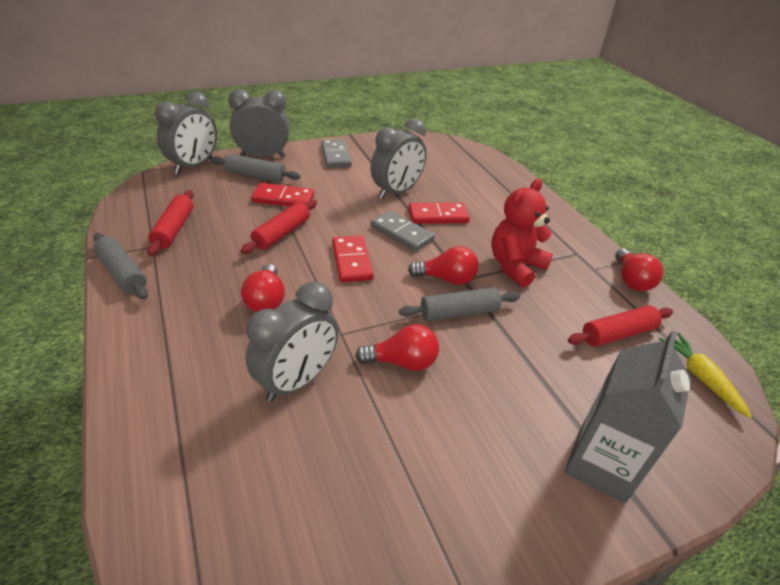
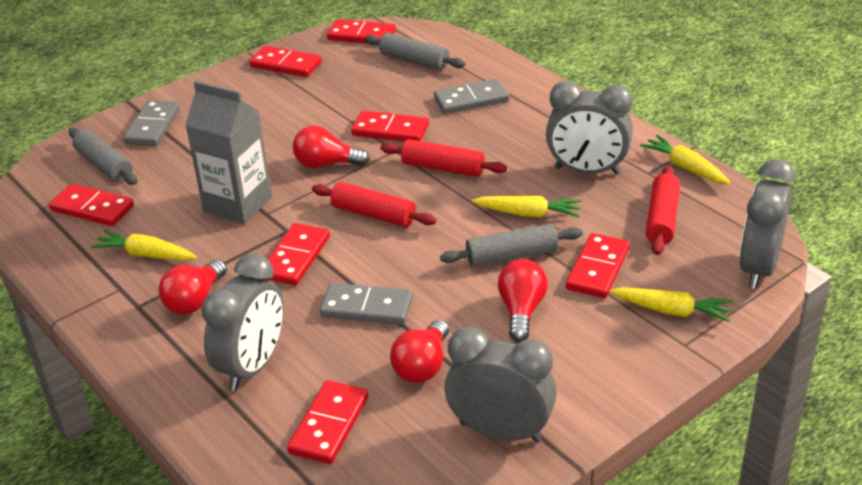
grey domino: 2 -> 3
red domino: 3 -> 7
red teddy bear: 1 -> 0
yellow carrot: 1 -> 4

